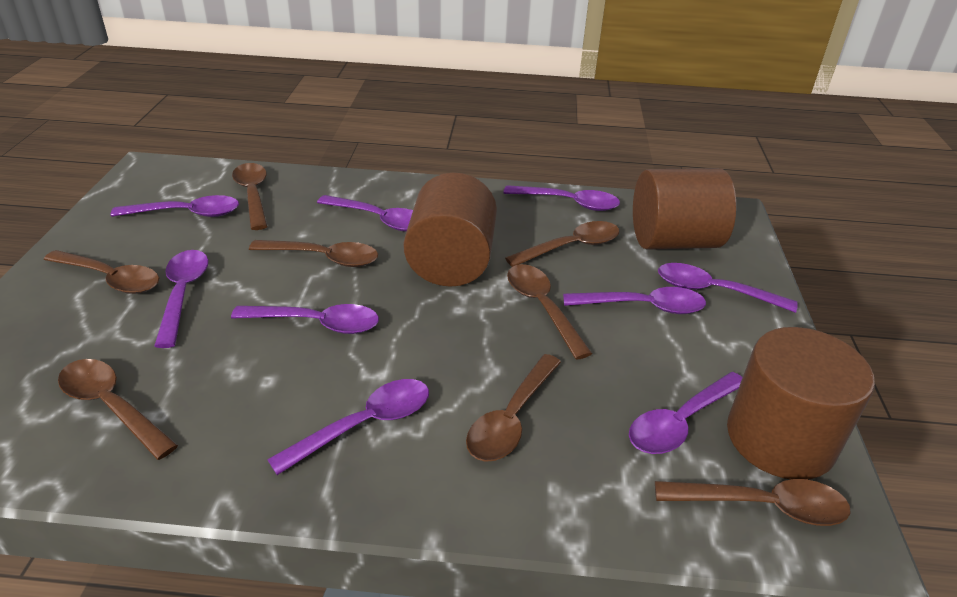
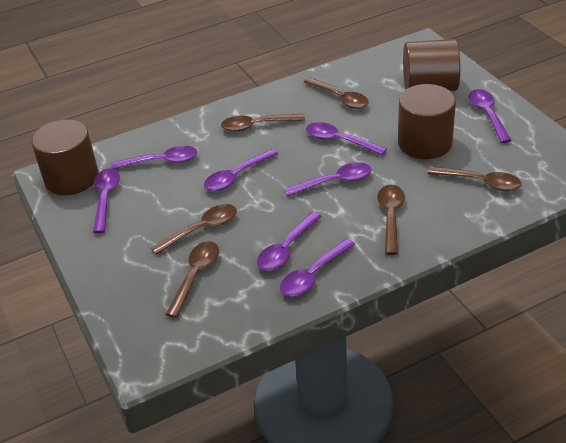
brown spoon: 8 -> 6
purple spoon: 9 -> 8

